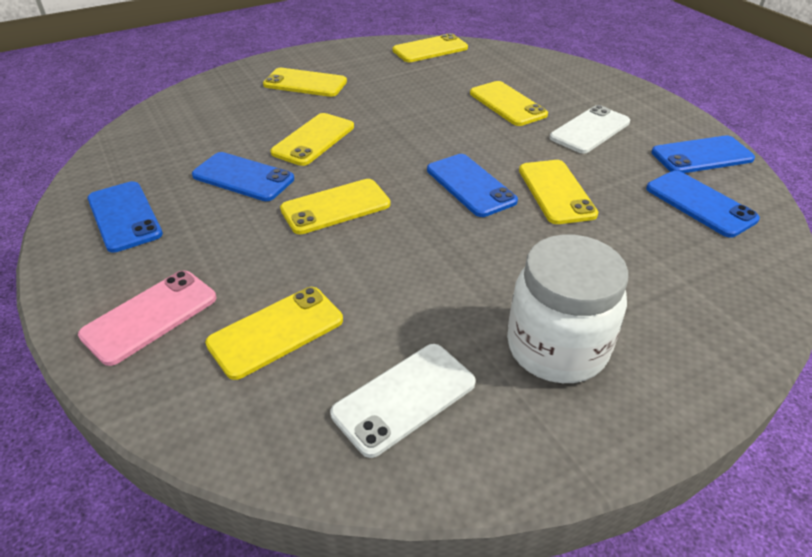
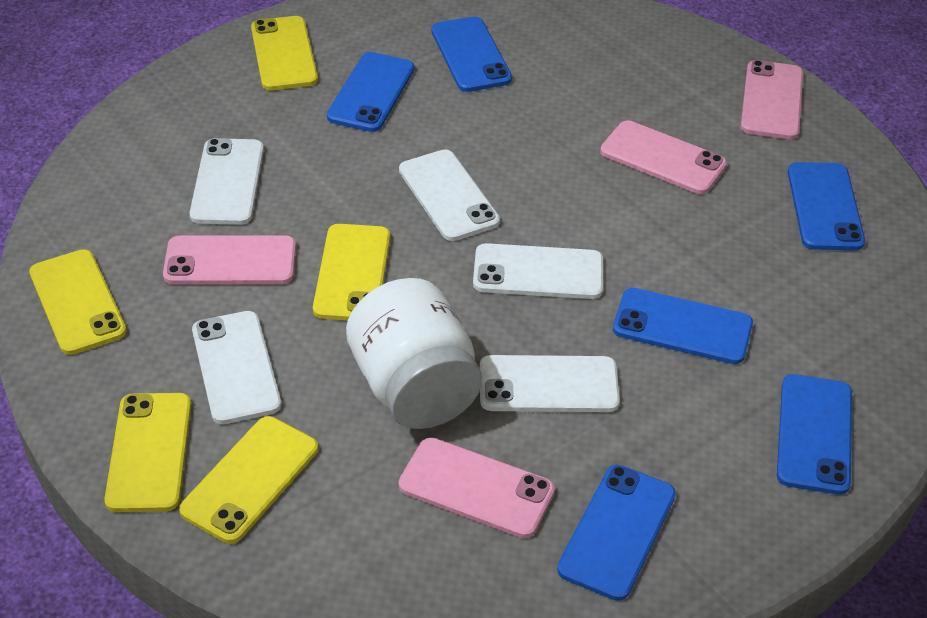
blue phone: 5 -> 6
pink phone: 1 -> 4
white phone: 2 -> 5
yellow phone: 7 -> 5

